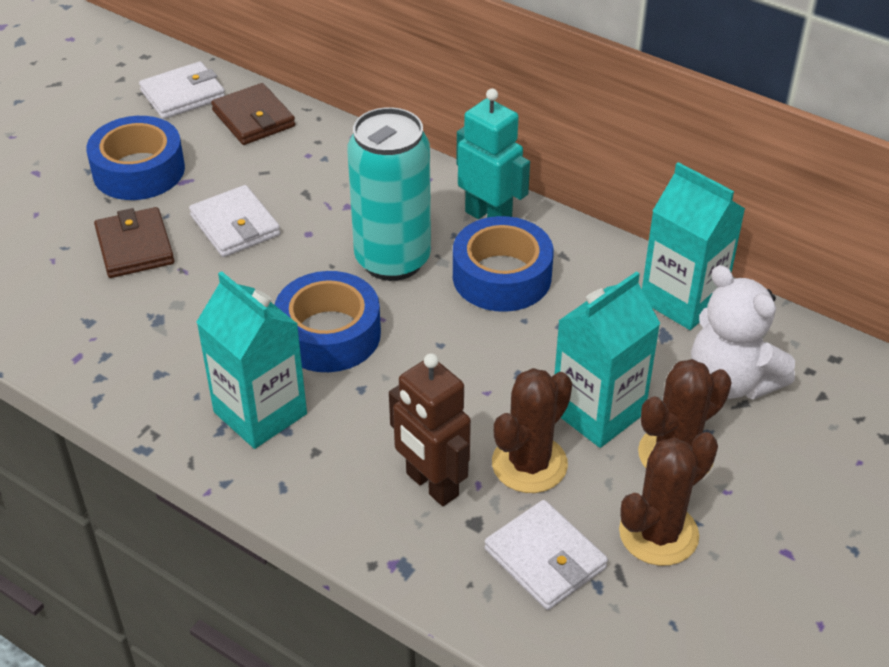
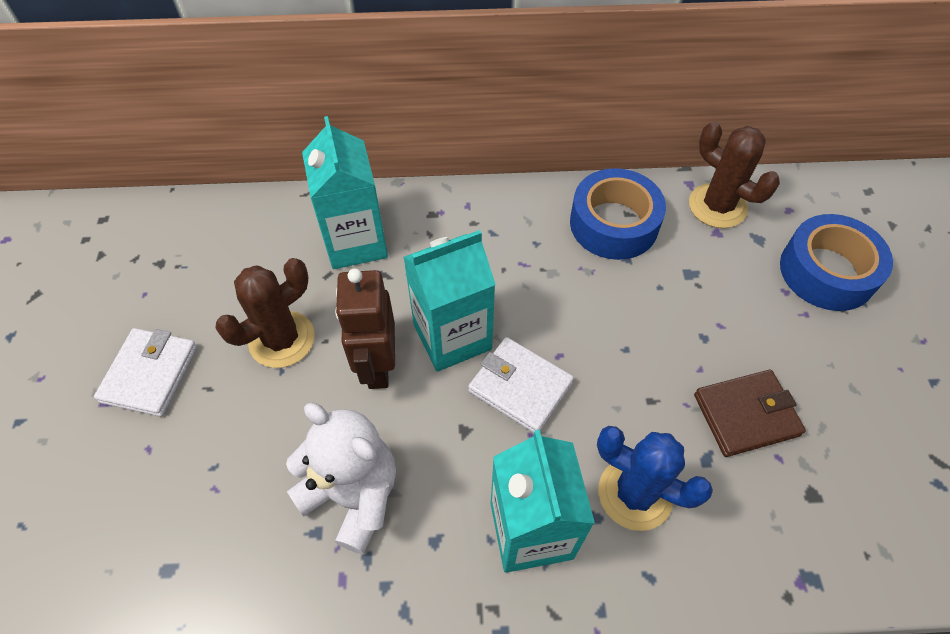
blue cactus: 0 -> 1
blue tape: 3 -> 2
brown cactus: 3 -> 2
brown wallet: 2 -> 1
turquoise can: 1 -> 0
turquoise robot: 1 -> 0
white wallet: 3 -> 2

